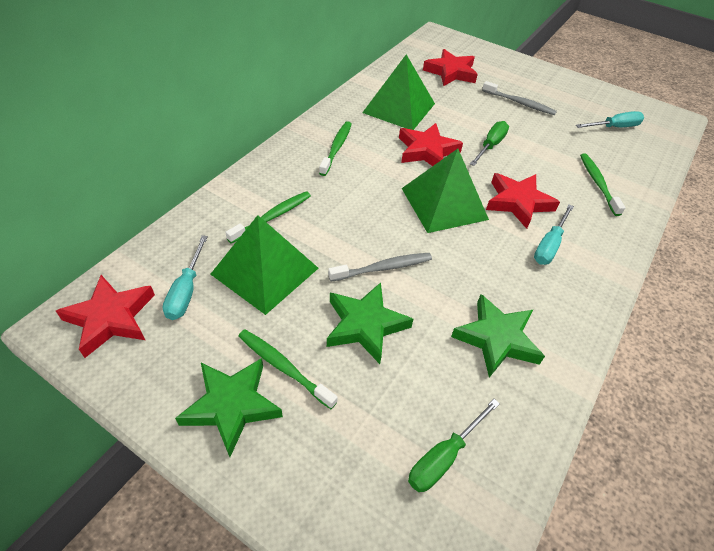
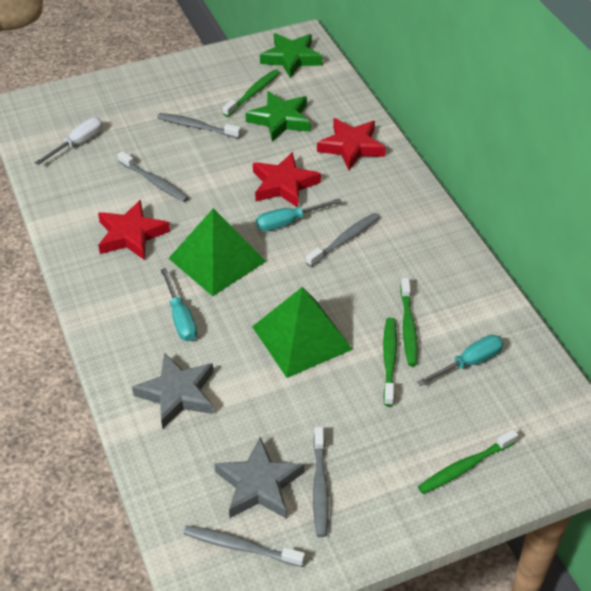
green pyramid: 3 -> 2
green screwdriver: 2 -> 0
green star: 3 -> 2
grey star: 0 -> 2
grey toothbrush: 2 -> 5
red star: 4 -> 3
white screwdriver: 0 -> 1

